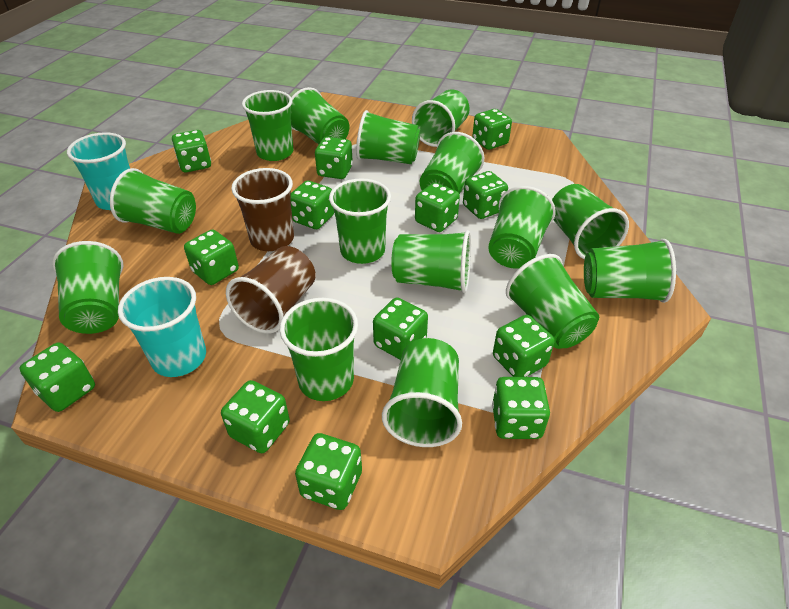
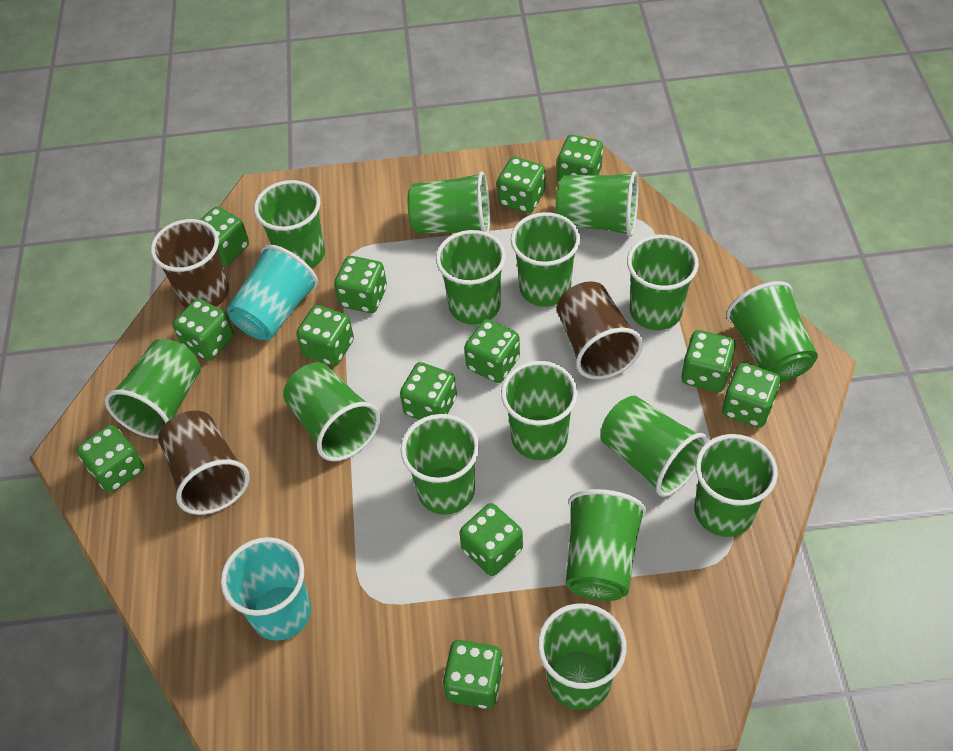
brown cup: 2 -> 3

